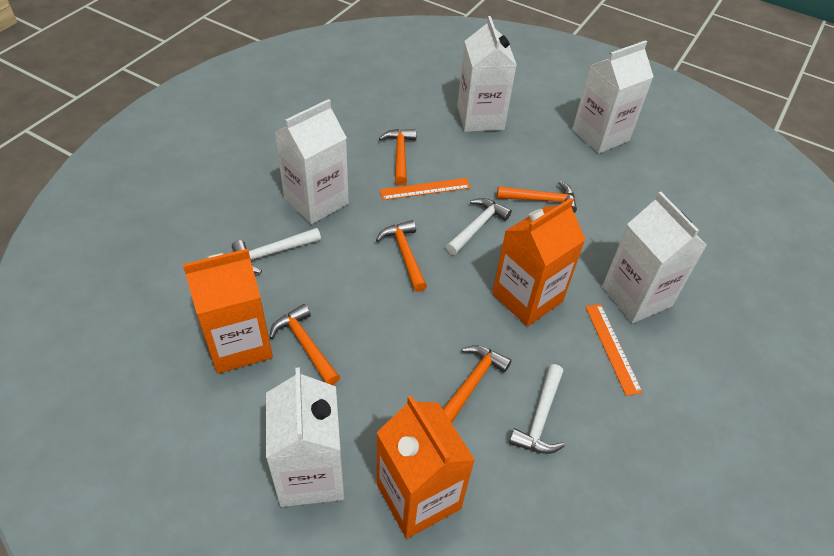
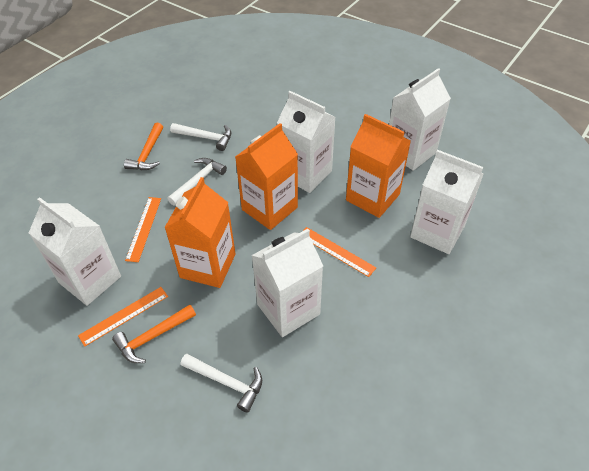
orange hammer: 5 -> 2
orange ruler: 2 -> 3

